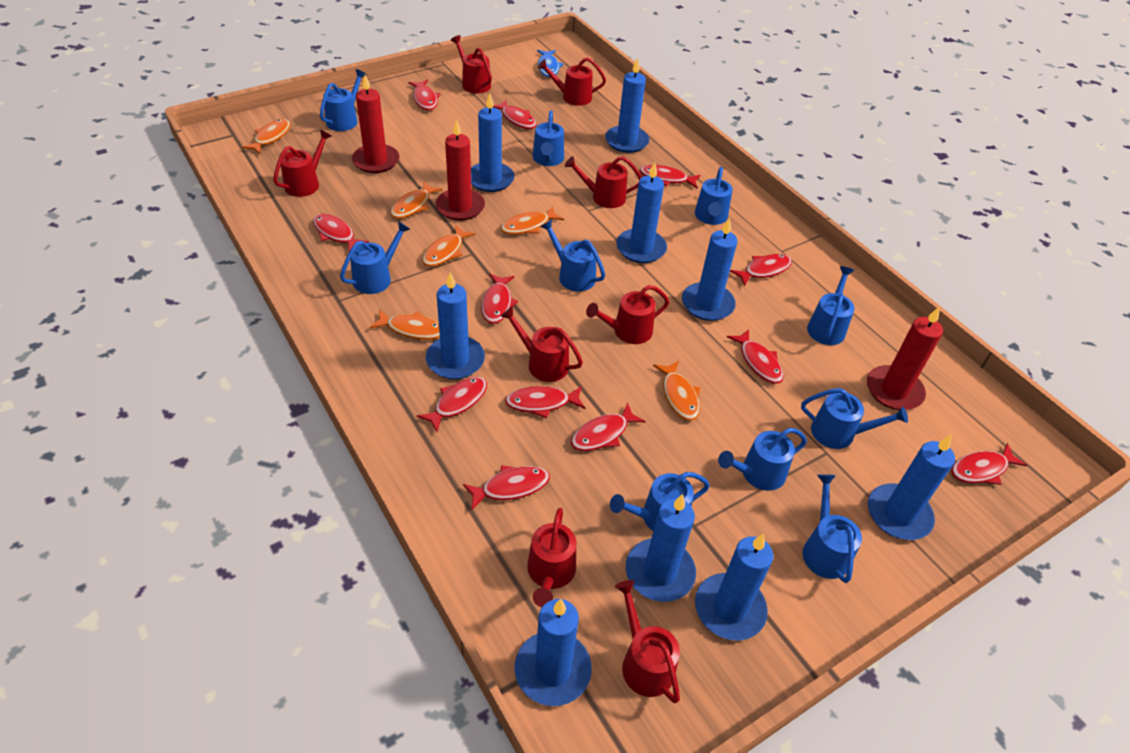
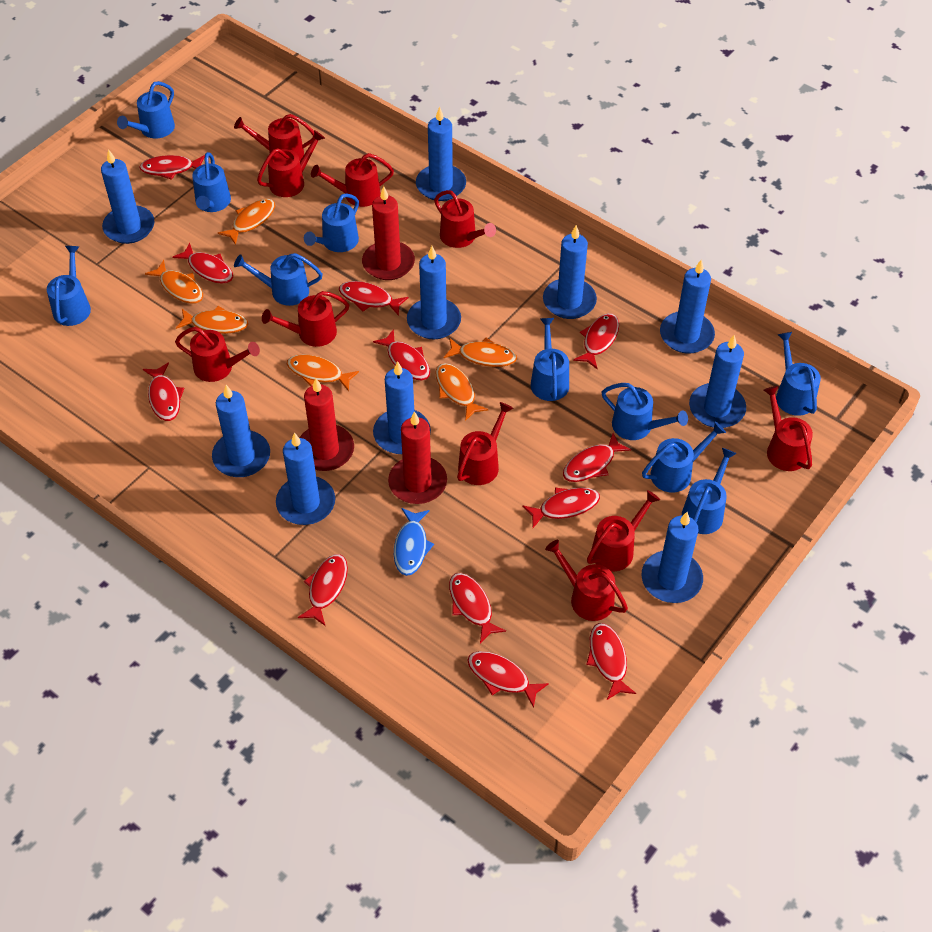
blue candle: 9 -> 10
red watering can: 8 -> 10

